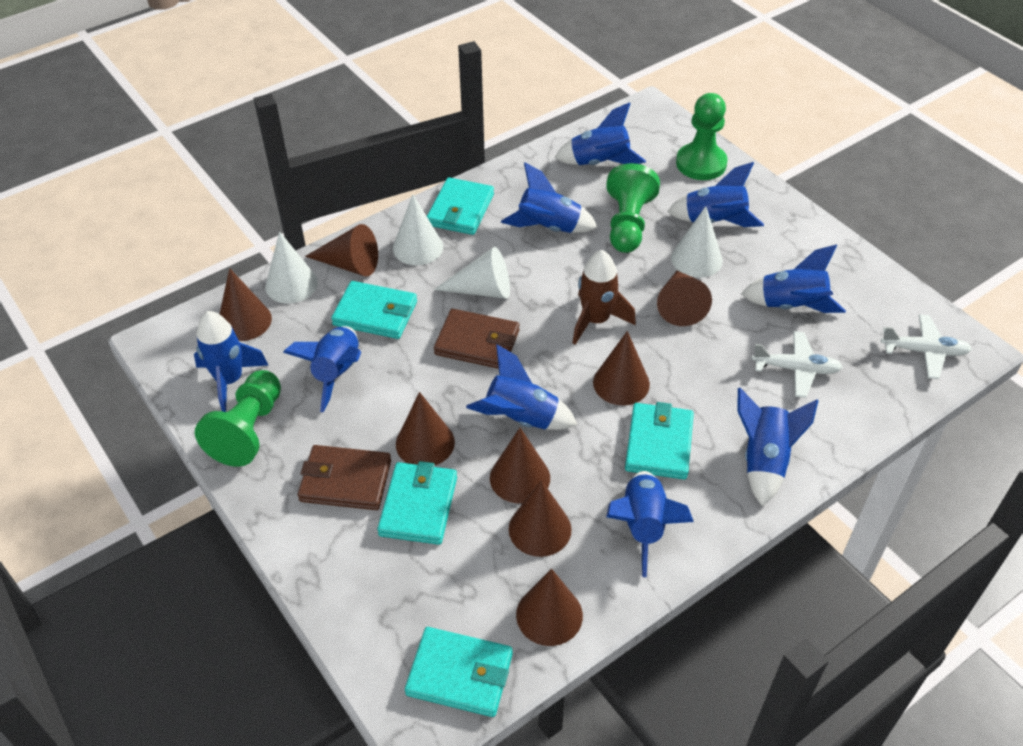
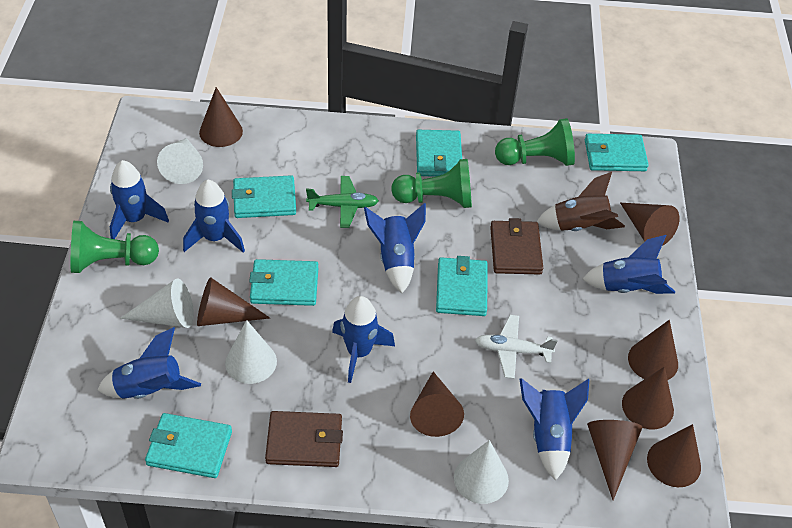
blue rocket: 9 -> 7
green plane: 0 -> 1
turquoise wallet: 5 -> 6
white plane: 2 -> 1

